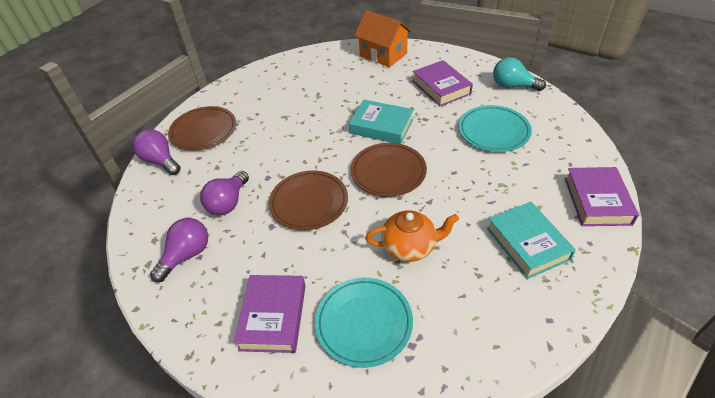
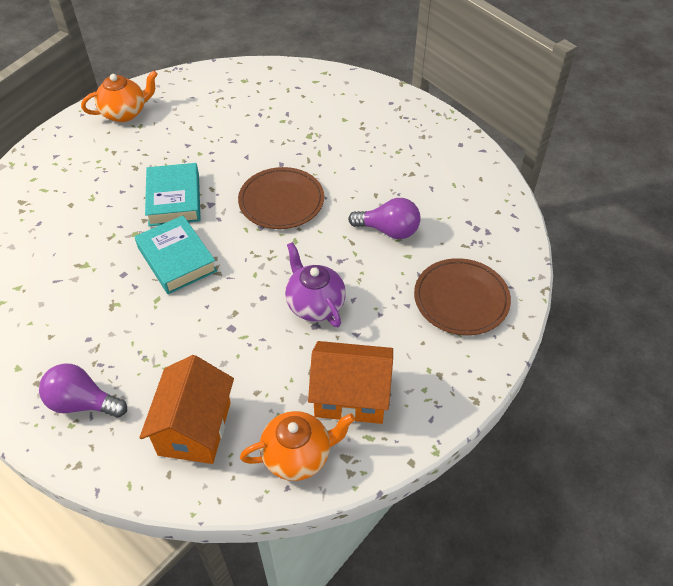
brown plate: 3 -> 2
orange house: 1 -> 2
orange teapot: 1 -> 2
purple book: 3 -> 0
purple light bulb: 3 -> 2
purple teapot: 0 -> 1
turquoise light bulb: 1 -> 0
turquoise plate: 2 -> 0

